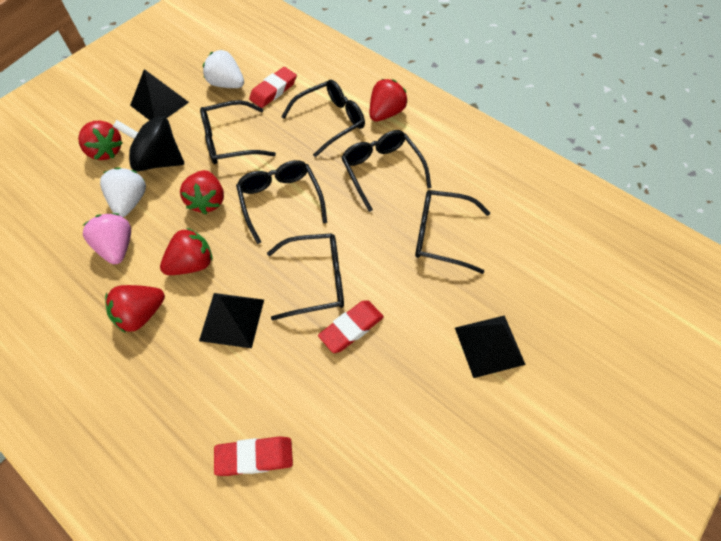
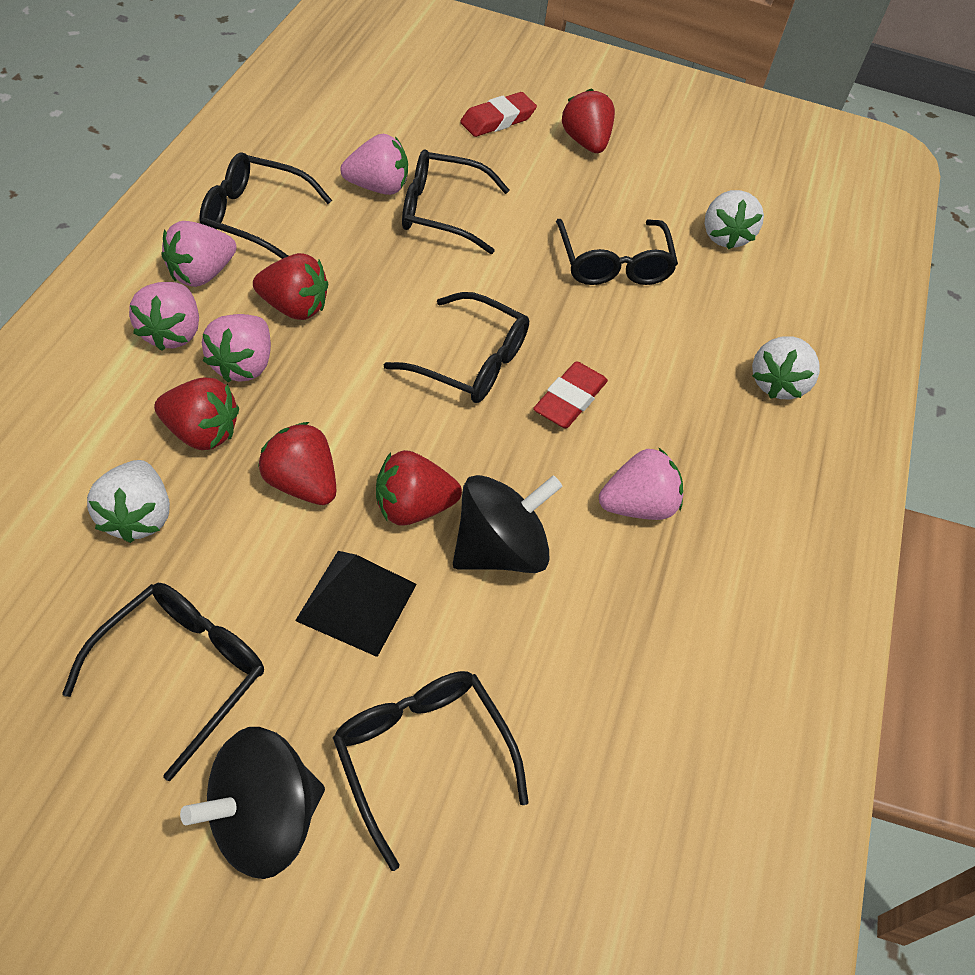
black pyramid: 3 -> 1
black spinning top: 1 -> 2
pink strawberry: 1 -> 5
red eraser: 3 -> 2
white strawberry: 2 -> 3

